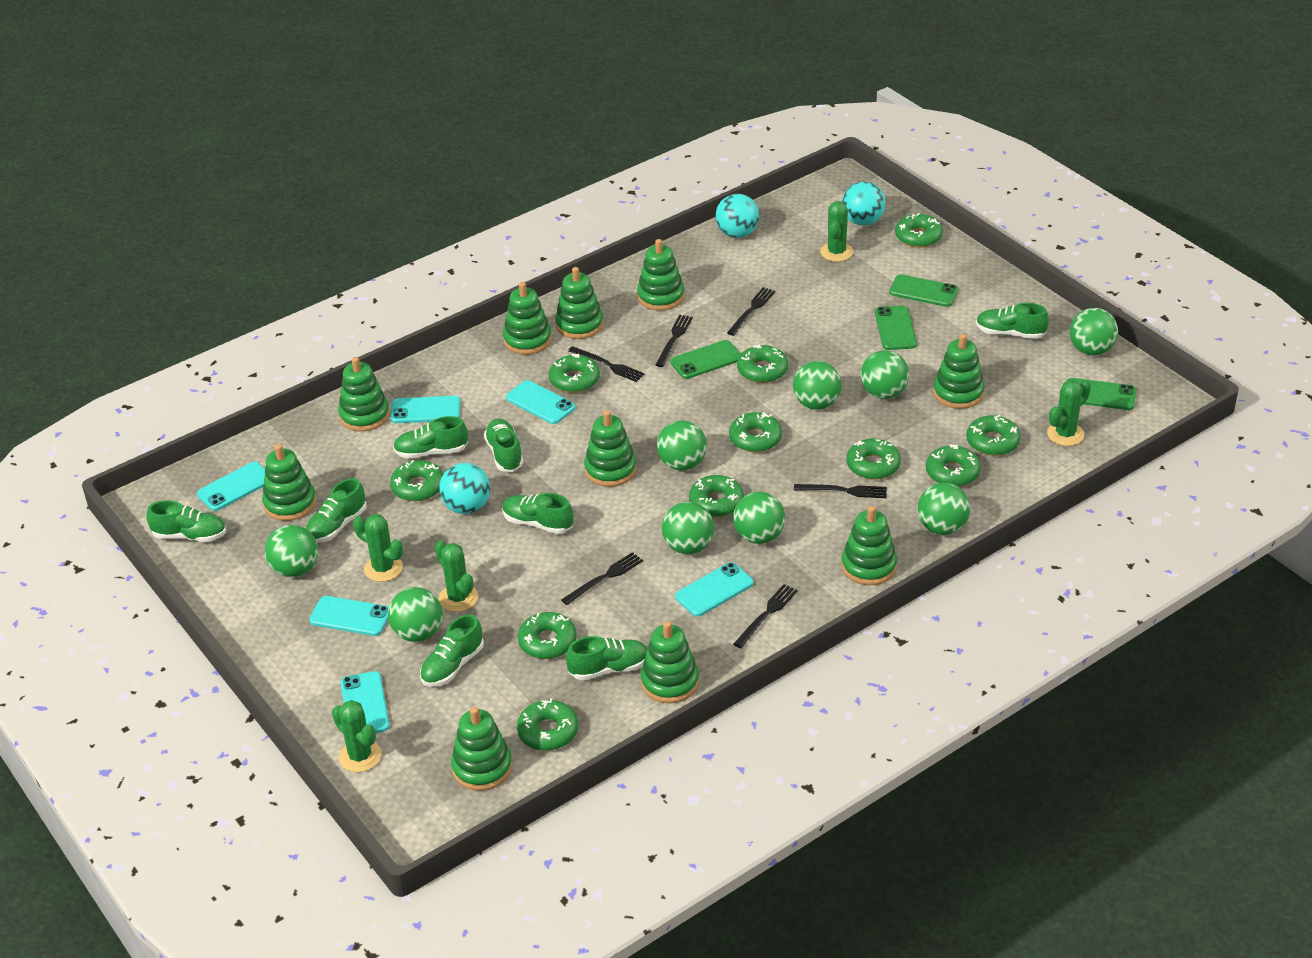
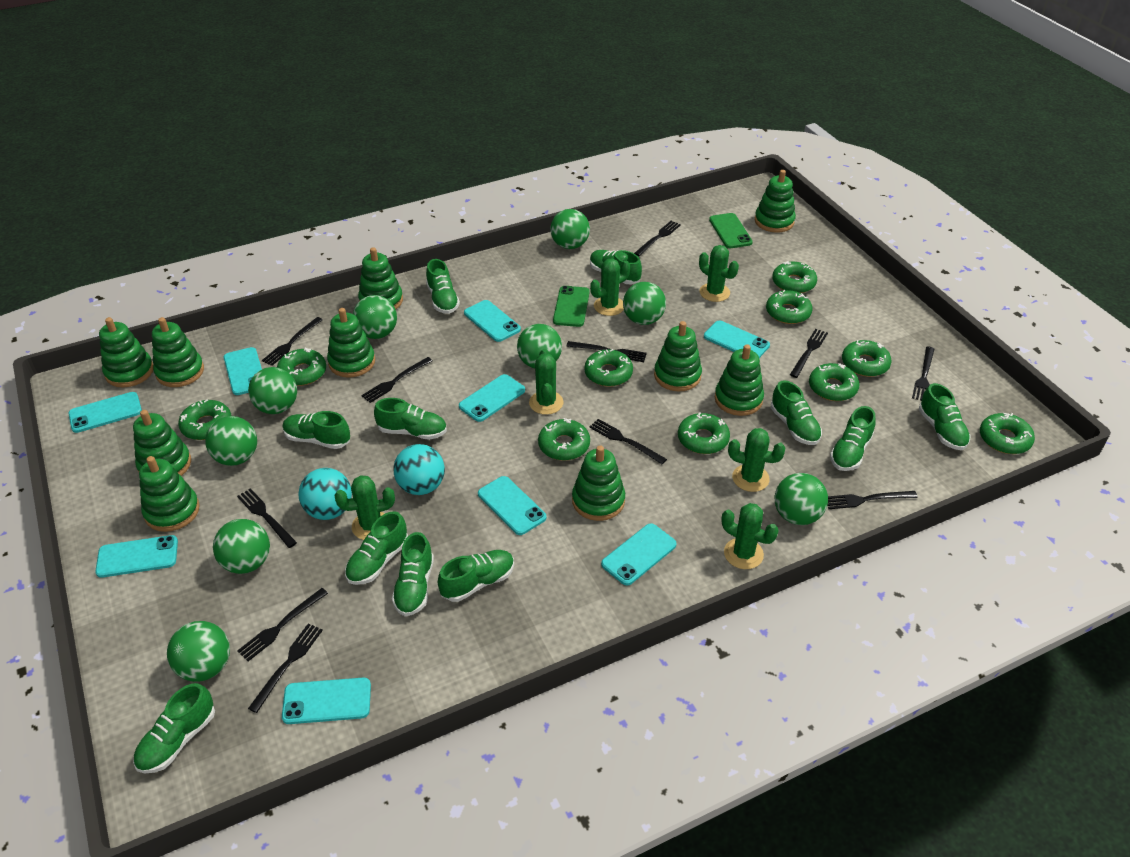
black fork: 6 -> 11
green cactus: 5 -> 6
green donut: 11 -> 10
green phone: 4 -> 2
green shoe: 8 -> 11
turquoise ball: 3 -> 2
turquoise phone: 6 -> 9

